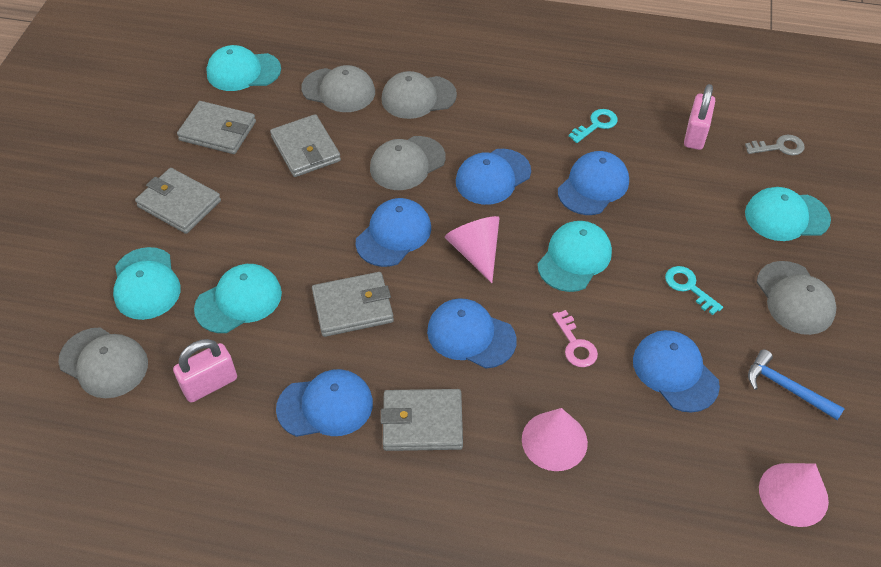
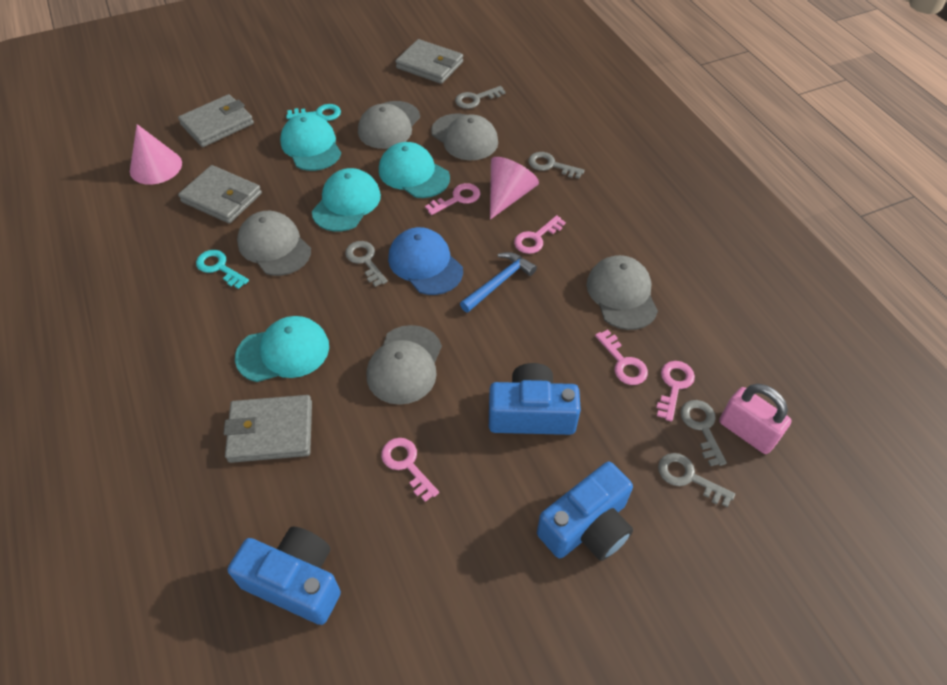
blue camera: 0 -> 3
blue cap: 6 -> 1
grey key: 1 -> 5
grey wallet: 5 -> 4
pink cone: 3 -> 2
pink key: 1 -> 5
pink padlock: 2 -> 1
turquoise cap: 5 -> 4

